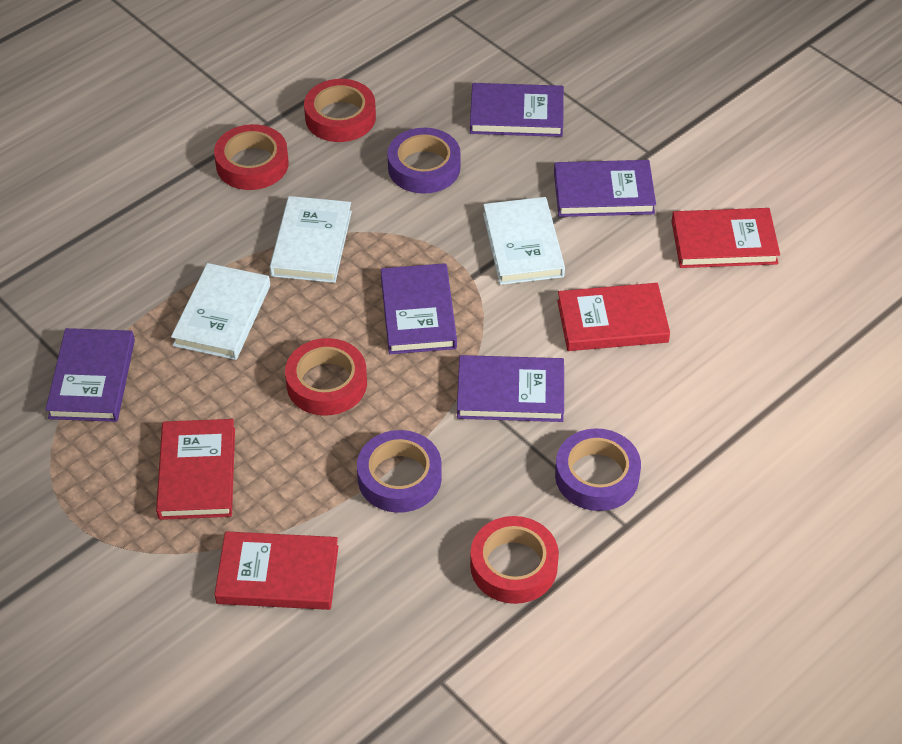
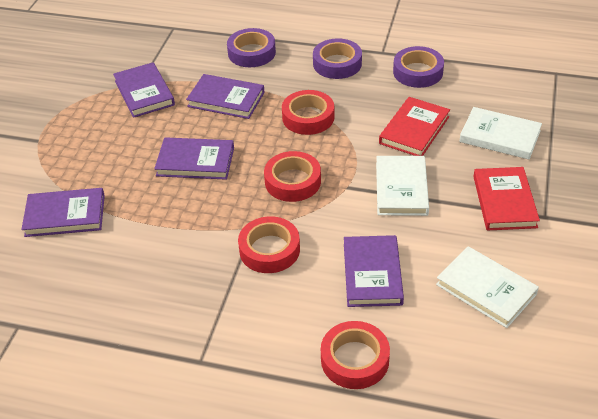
red book: 4 -> 2

